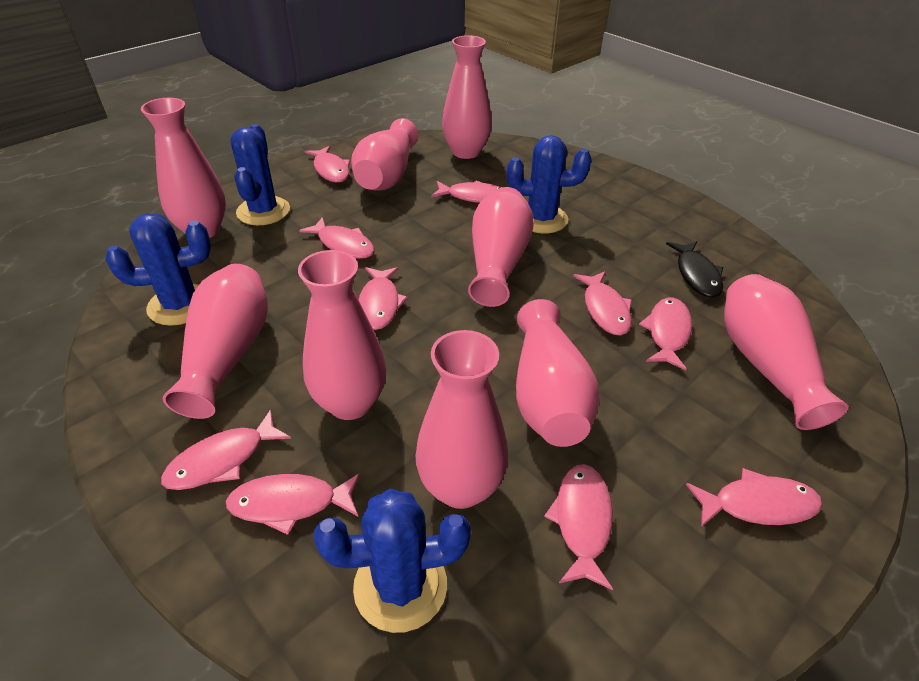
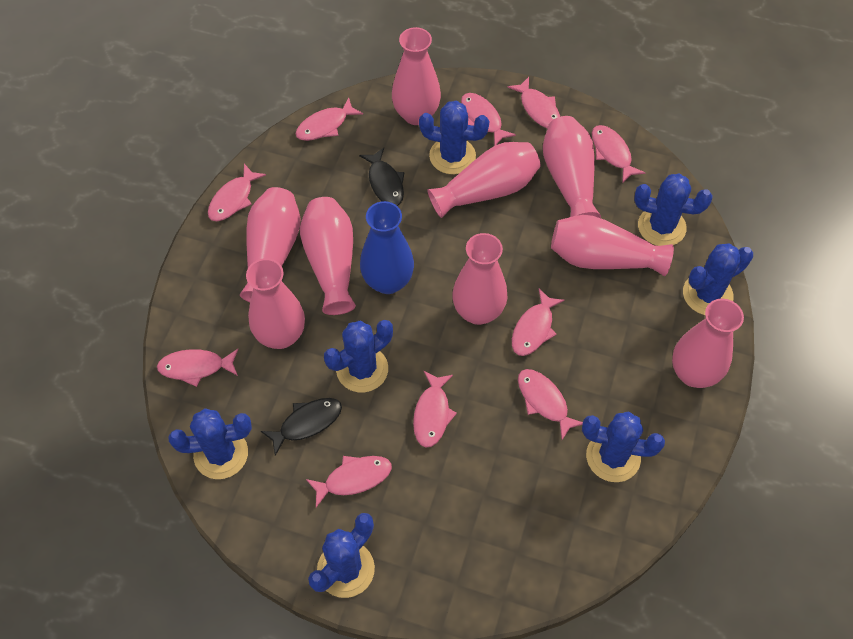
black fish: 1 -> 2
blue cactus: 4 -> 7
blue vase: 0 -> 1

